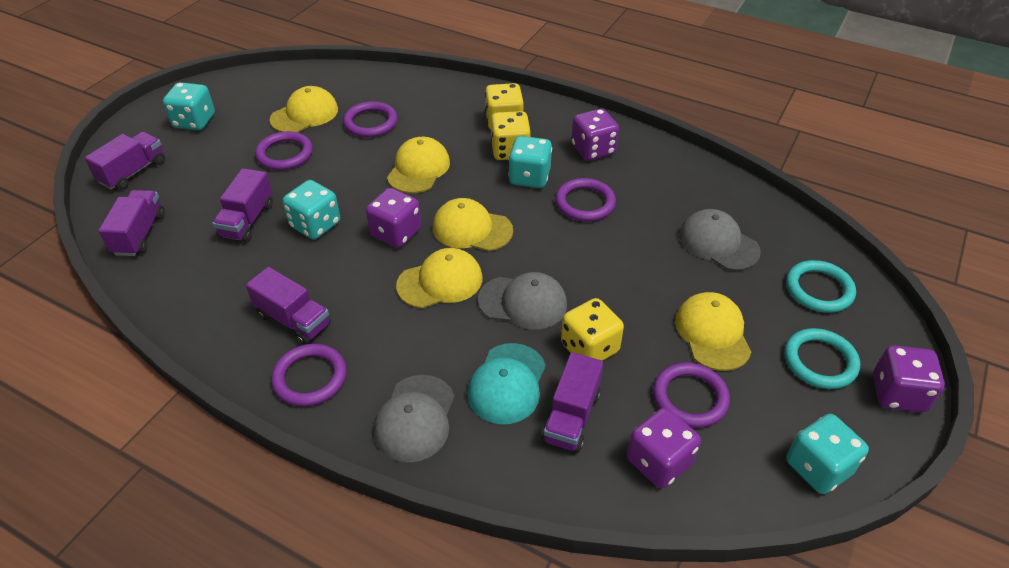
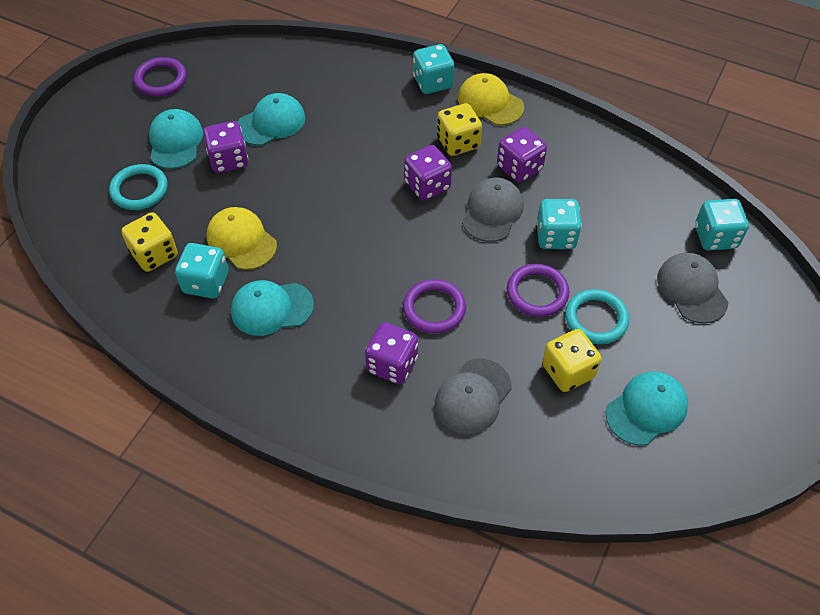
purple ring: 5 -> 3
purple truck: 5 -> 0
turquoise cap: 1 -> 4
yellow cap: 5 -> 2

